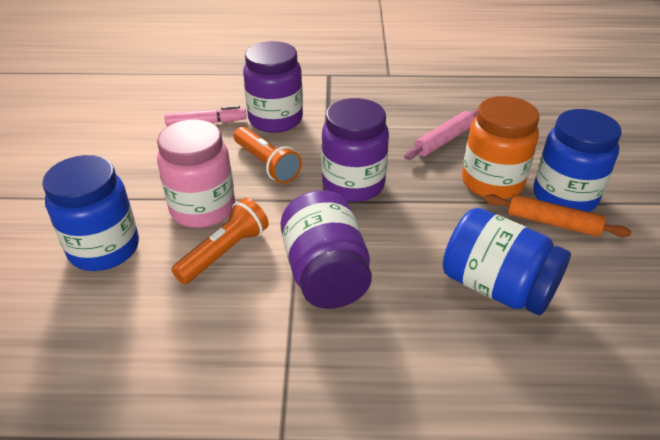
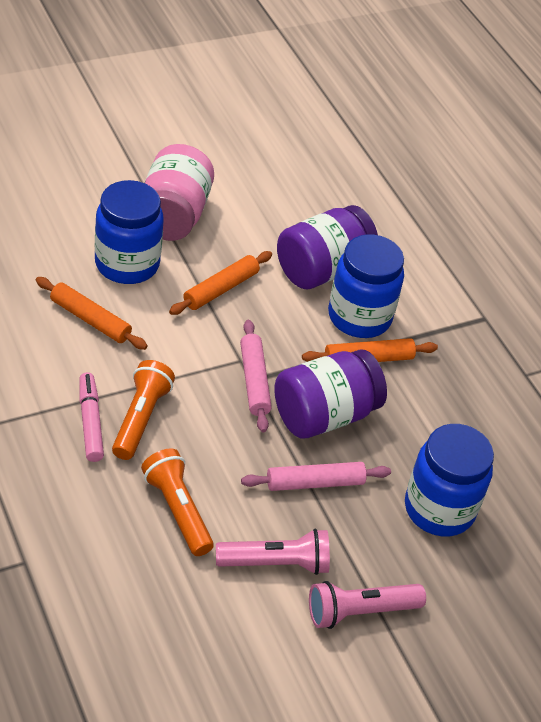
orange jar: 1 -> 0
orange rolling pin: 1 -> 3
pink flashlight: 0 -> 2
pink rolling pin: 1 -> 2
purple jar: 3 -> 2

